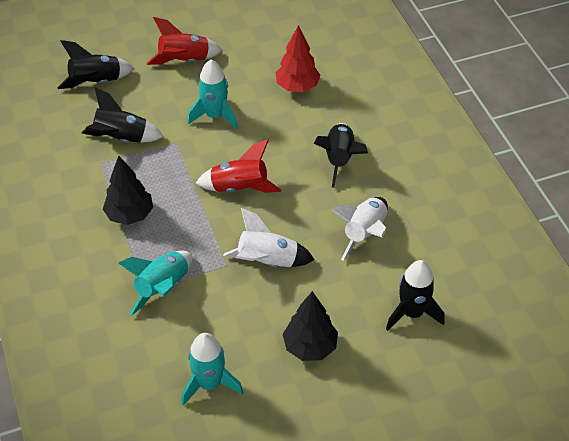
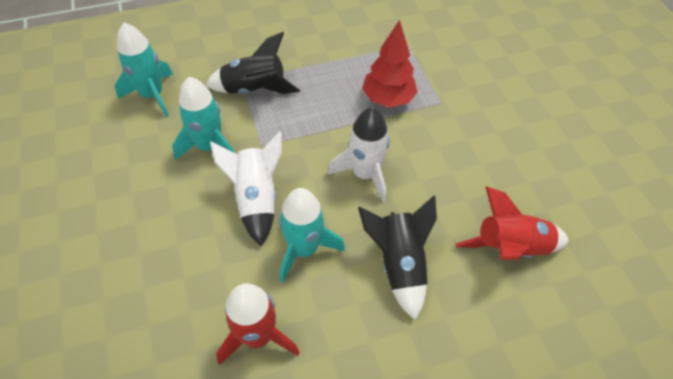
black rocket: 4 -> 2
black tree: 2 -> 0

